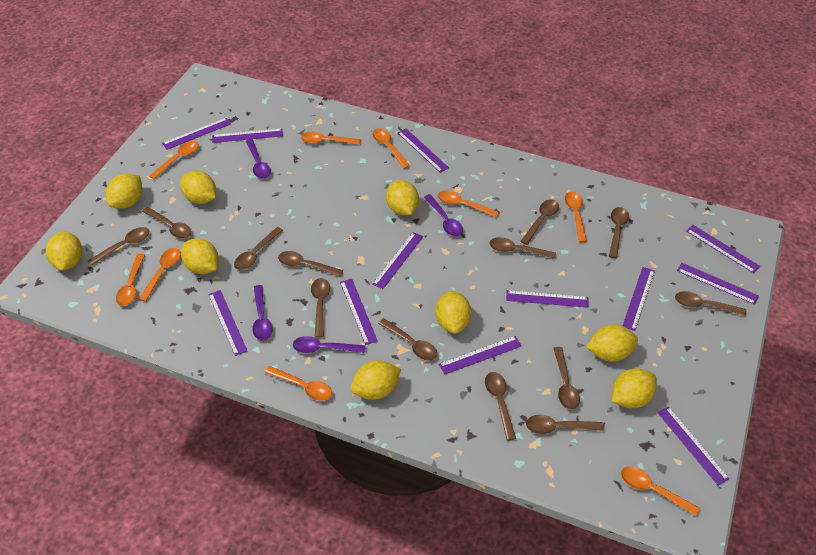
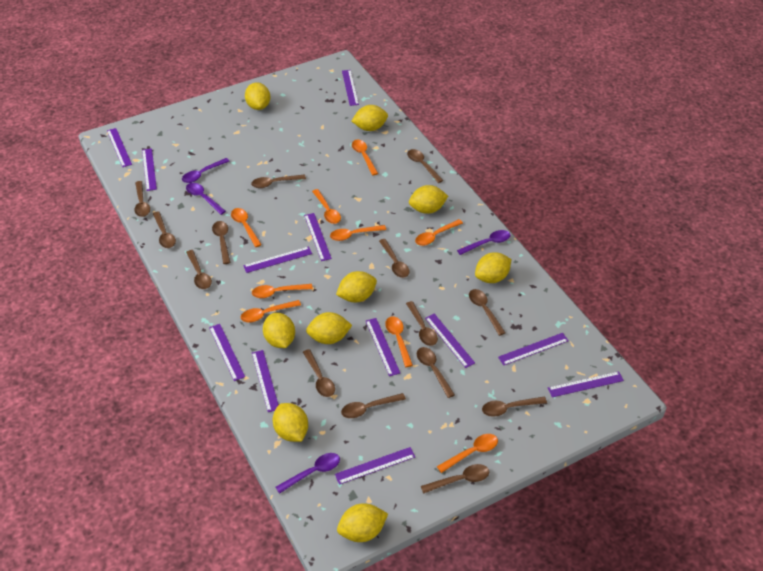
brown spoon: 13 -> 14

